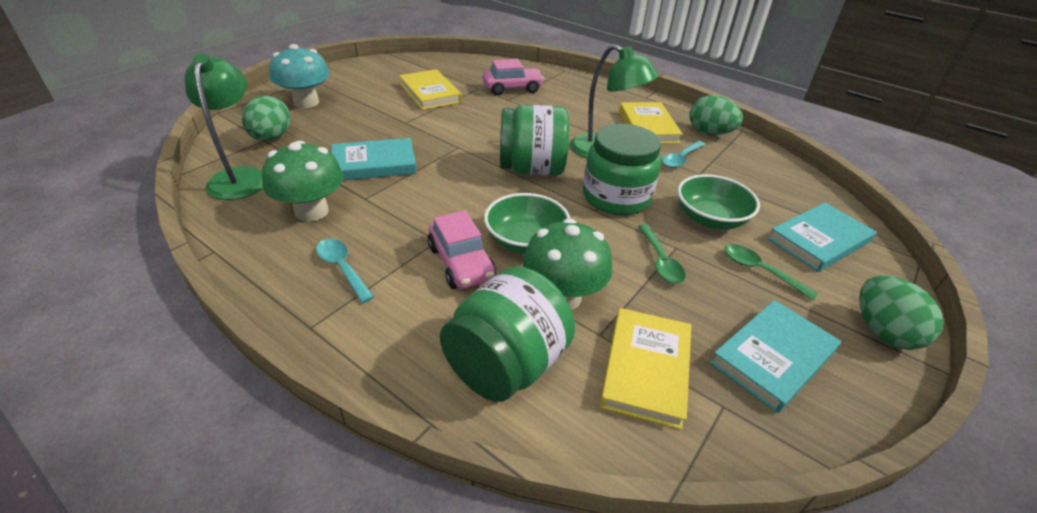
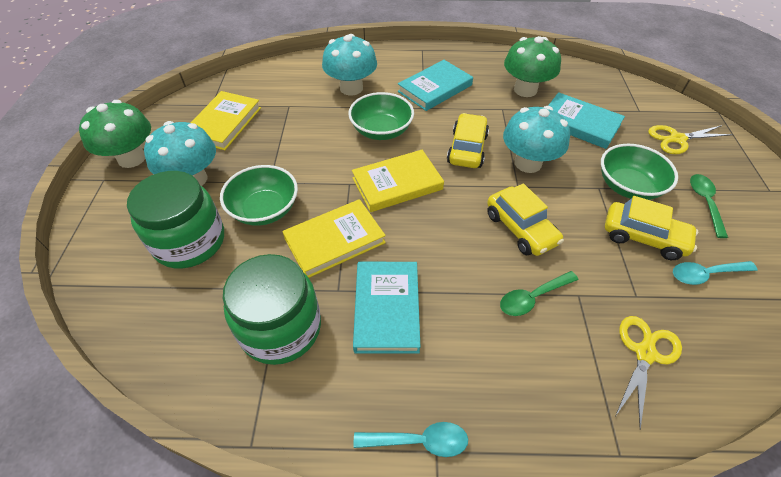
green bowl: 2 -> 3
green egg: 3 -> 0
green jar: 3 -> 2
green lamp: 2 -> 0
pink car: 2 -> 0
turquoise mushroom: 1 -> 3
yellow car: 0 -> 3
yellow scissors: 0 -> 2

